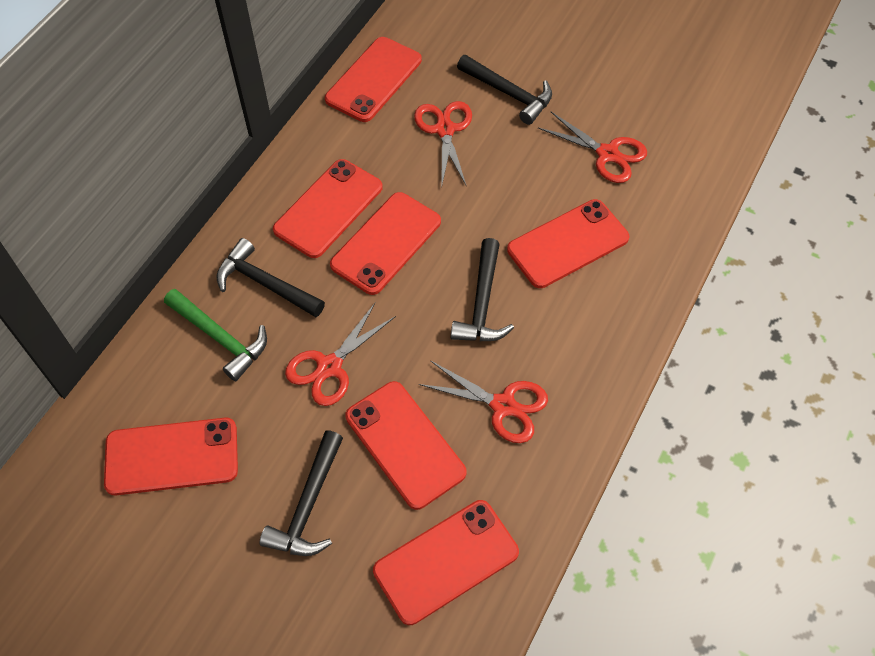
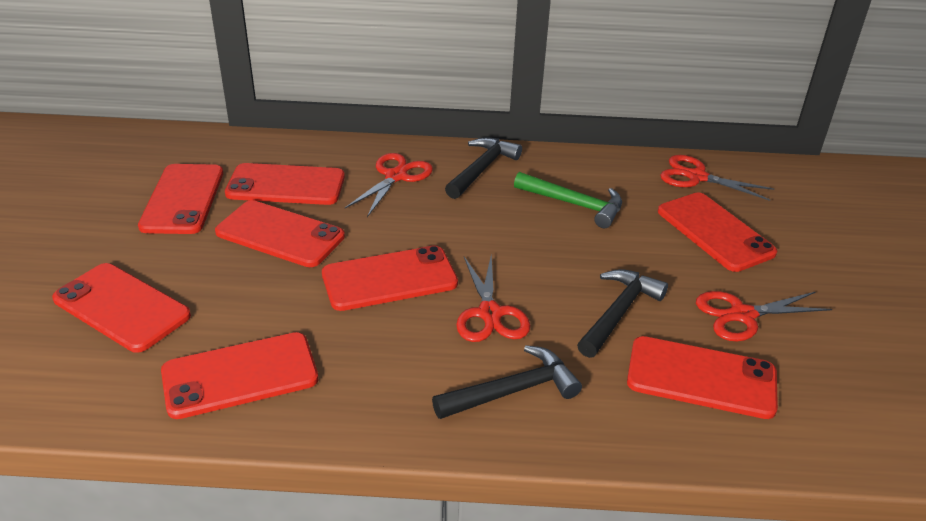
black hammer: 4 -> 3
red phone: 7 -> 8

